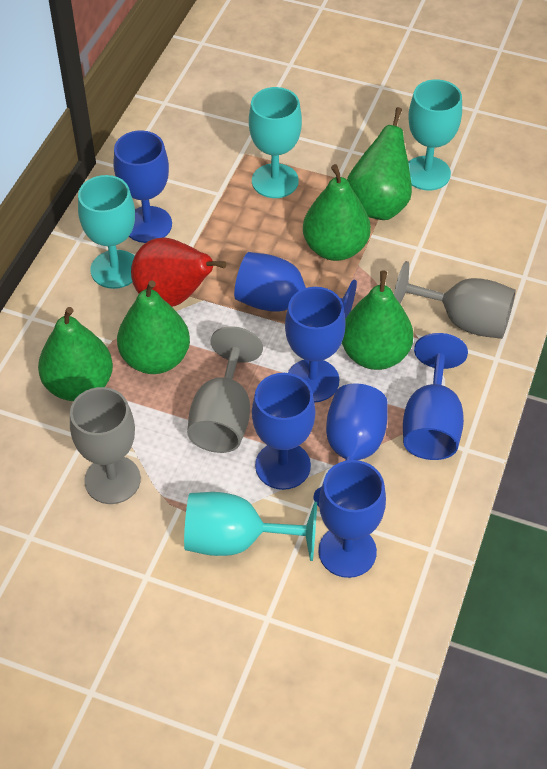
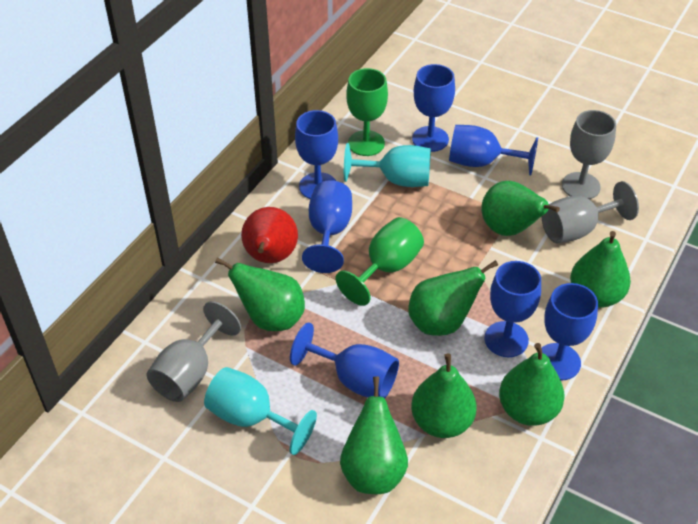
green goblet: 0 -> 2
green pear: 5 -> 7
turquoise goblet: 4 -> 2

